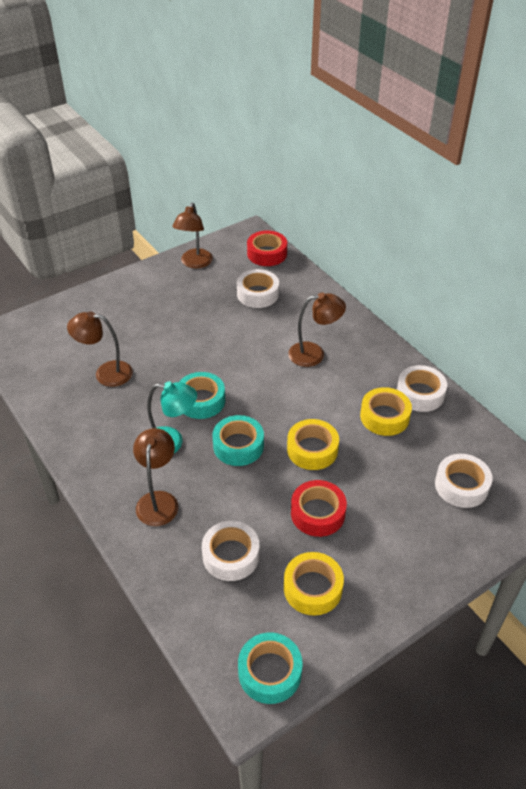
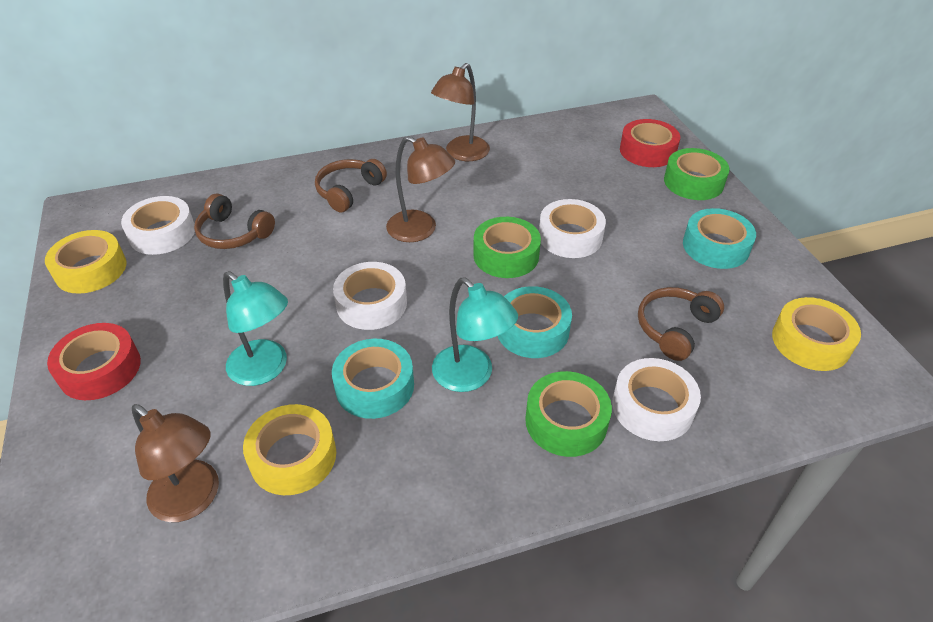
brown headphones: 0 -> 3
brown lamp: 4 -> 3
green tape: 0 -> 3
turquoise lamp: 1 -> 2

